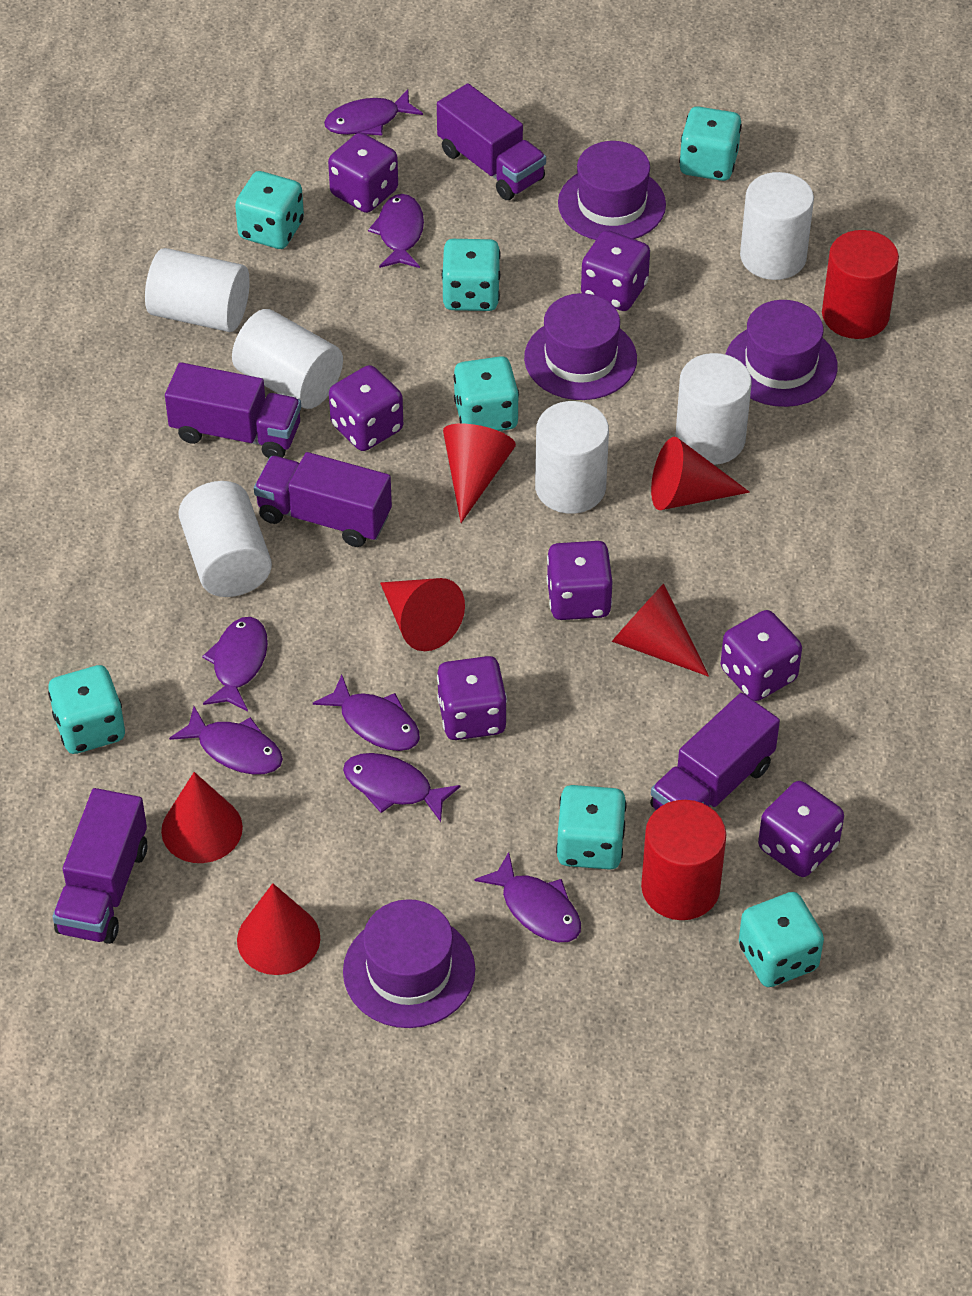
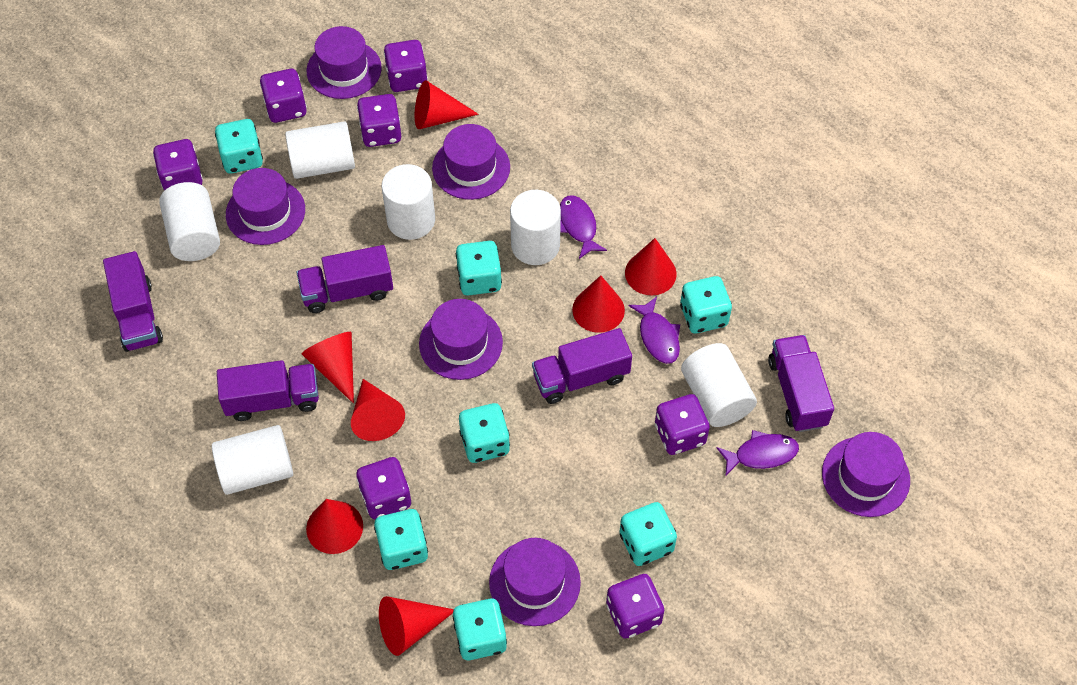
purple fish: 7 -> 3
purple hat: 4 -> 6
red cone: 6 -> 7
red cylinder: 2 -> 0

